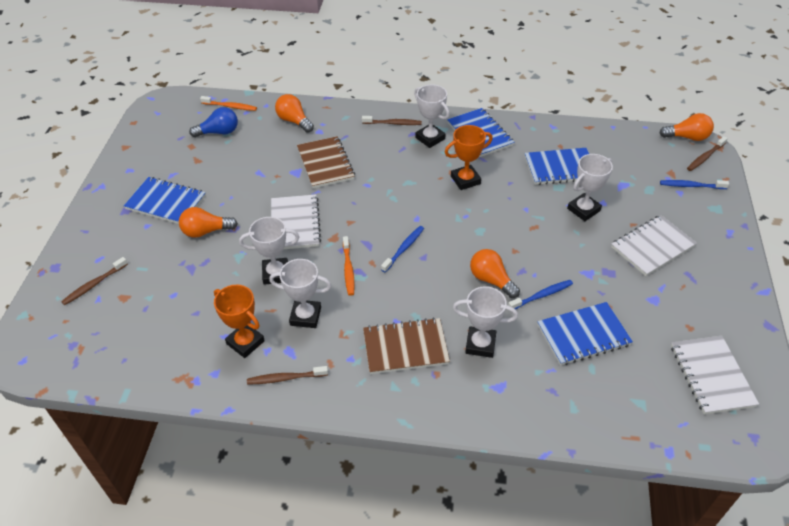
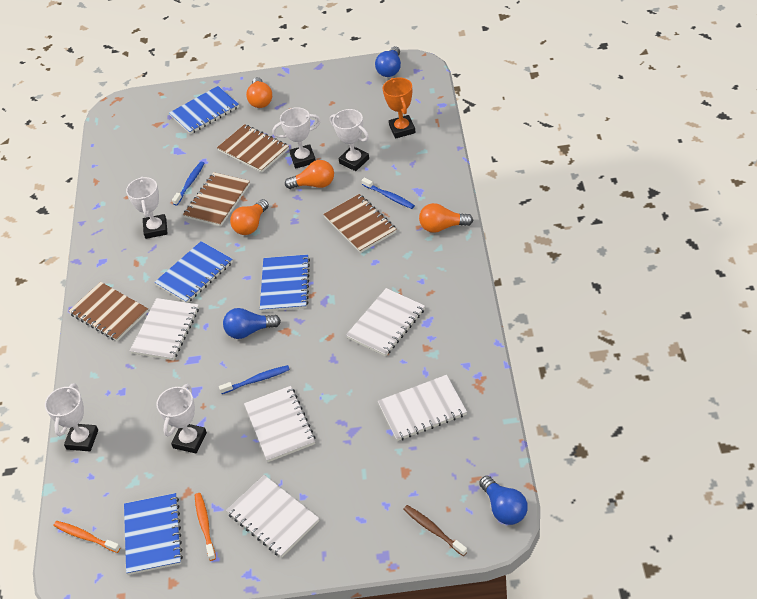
blue light bulb: 1 -> 3
brown notebook: 2 -> 4
brown toothbrush: 4 -> 1
orange trophy: 2 -> 1
white notebook: 3 -> 5

